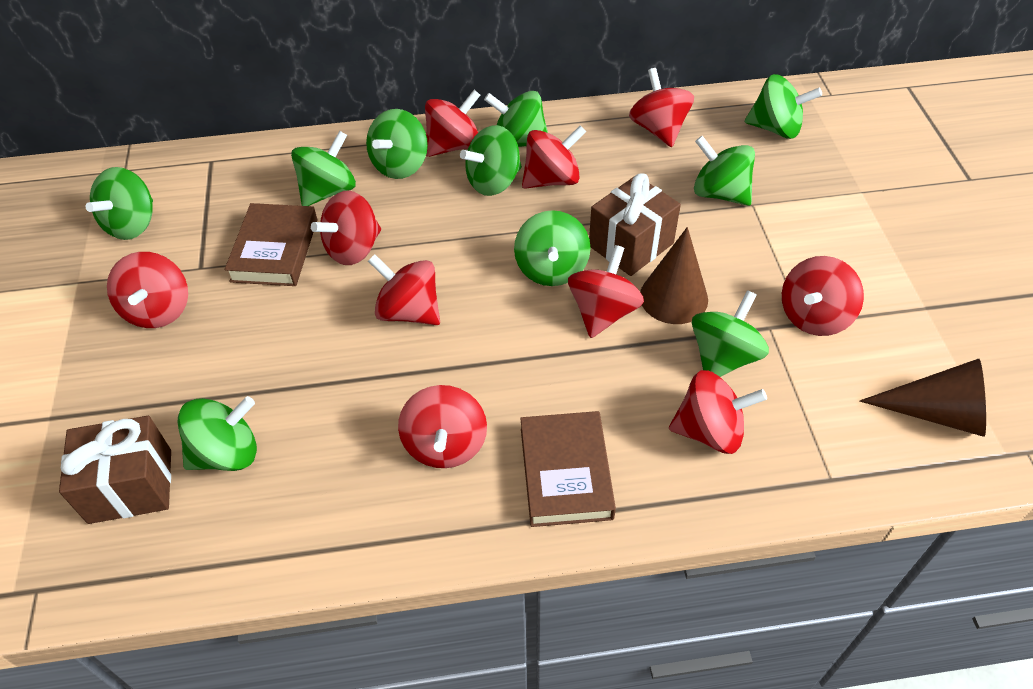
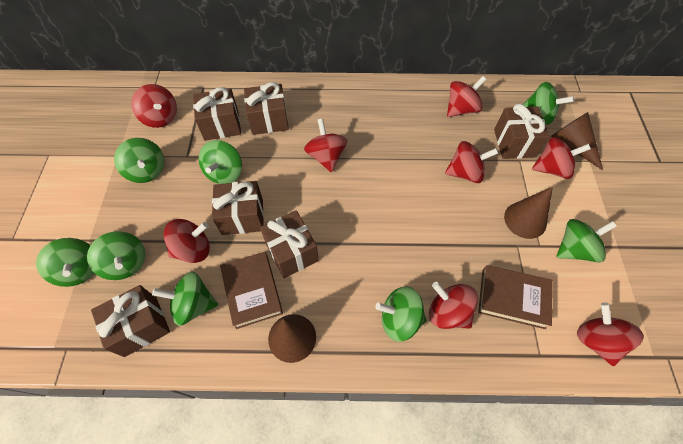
brown cone: 2 -> 3
brown gift: 2 -> 6
green spinning top: 10 -> 8
red spinning top: 10 -> 8

